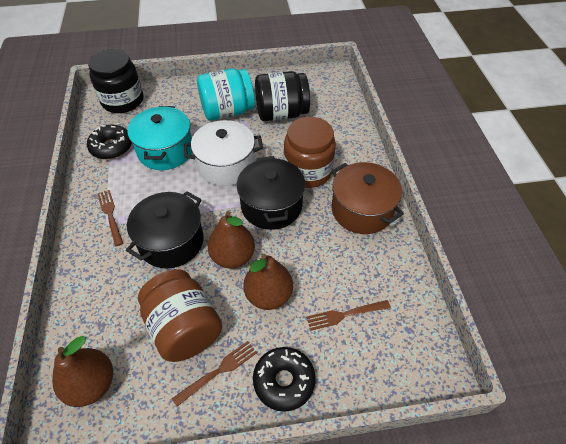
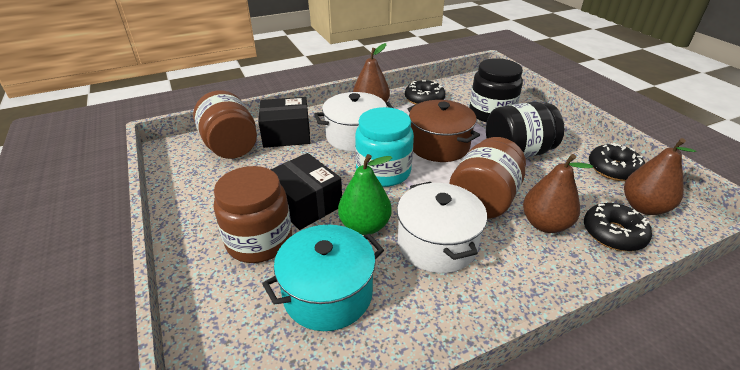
black box: 0 -> 2
black donut: 2 -> 3
black pot: 2 -> 0
brown fork: 3 -> 0
brown jar: 2 -> 3
green pear: 0 -> 1
white pot: 1 -> 2

